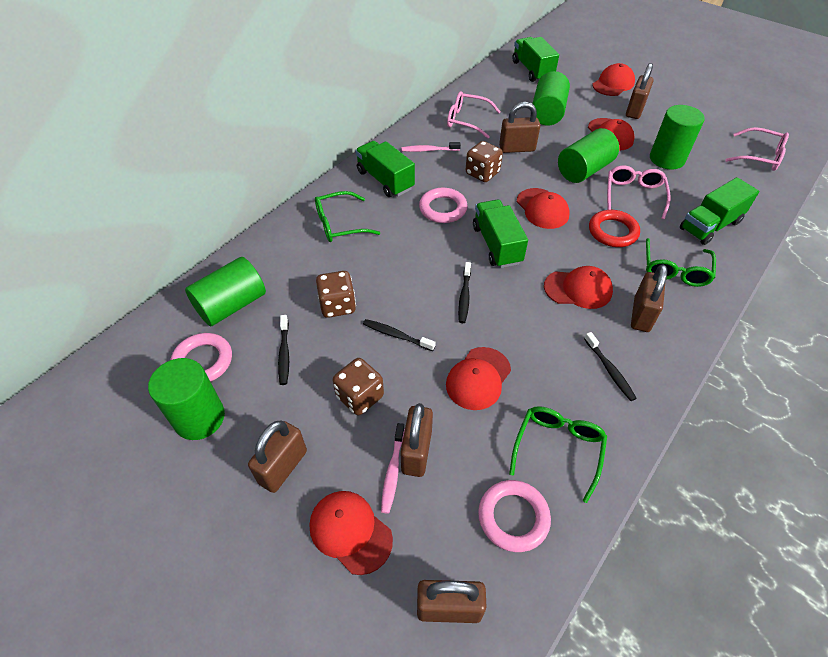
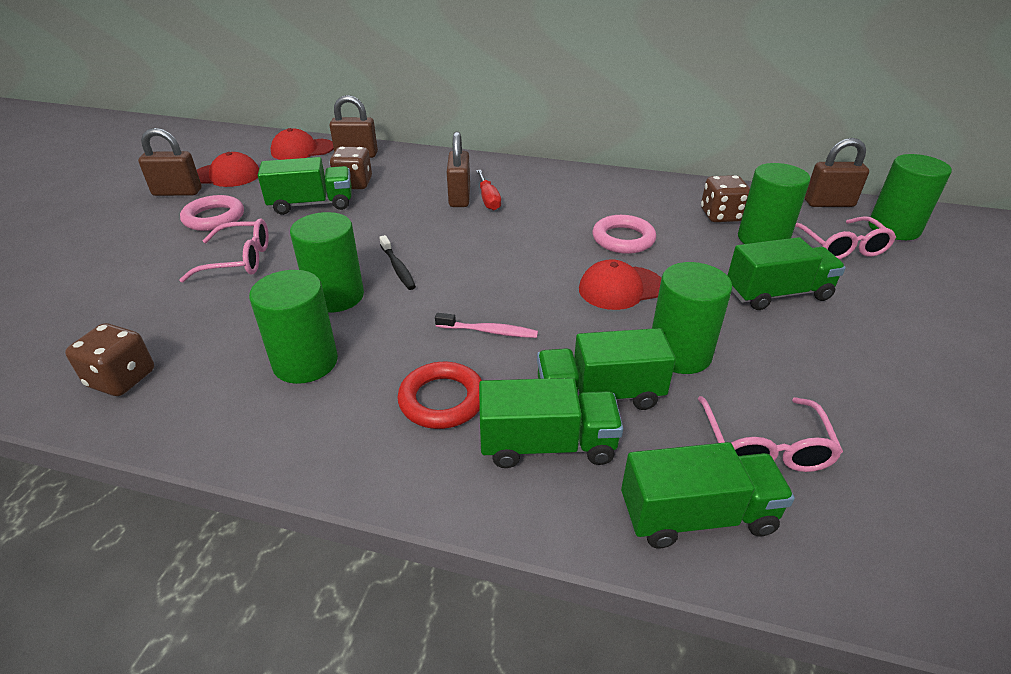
black toothbrush: 4 -> 1
brown padlock: 6 -> 4
green glasses: 3 -> 0
green truck: 4 -> 5
pink ring: 3 -> 2
pink toothbrush: 2 -> 1
red cap: 6 -> 3
red screwdriver: 0 -> 1

